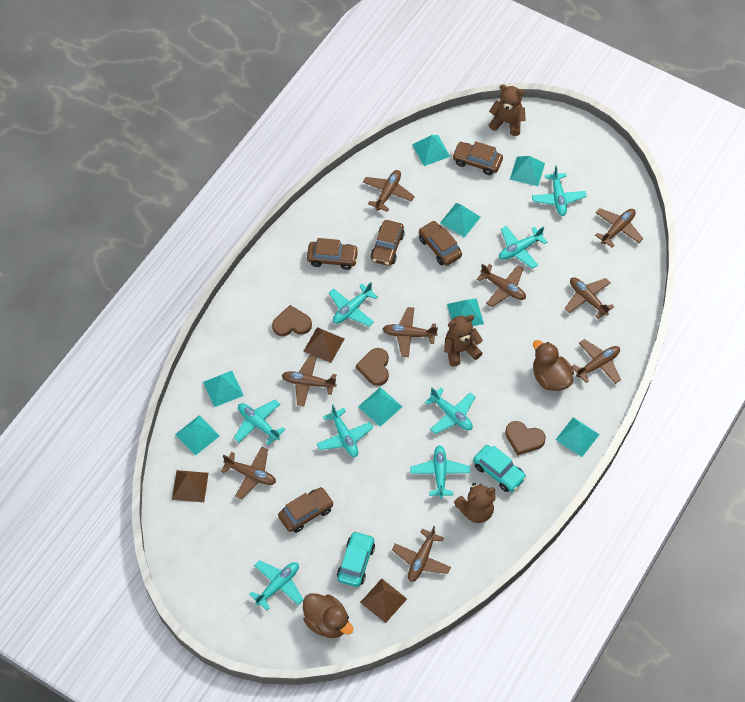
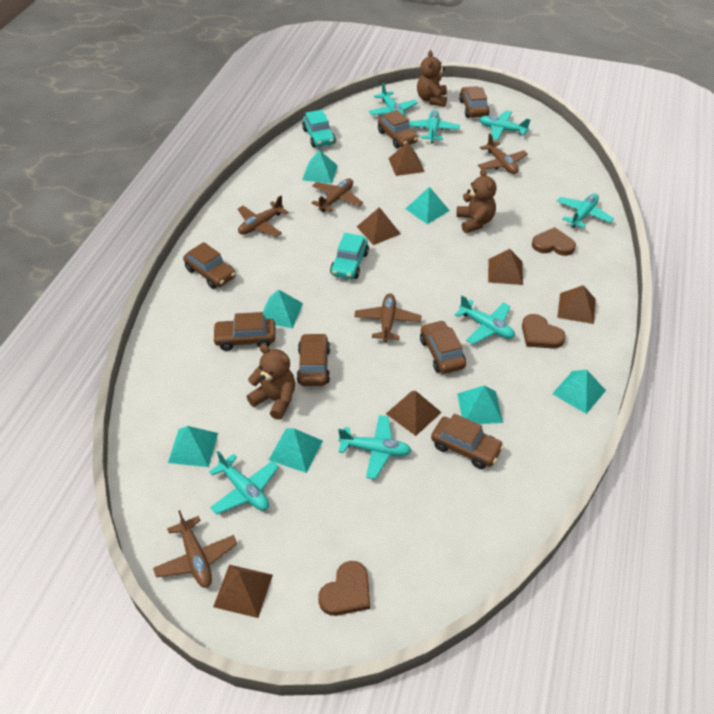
brown car: 5 -> 7
brown duck: 2 -> 0
brown plane: 9 -> 5
brown pyramid: 3 -> 6
turquoise plane: 8 -> 7
turquoise pyramid: 8 -> 7

